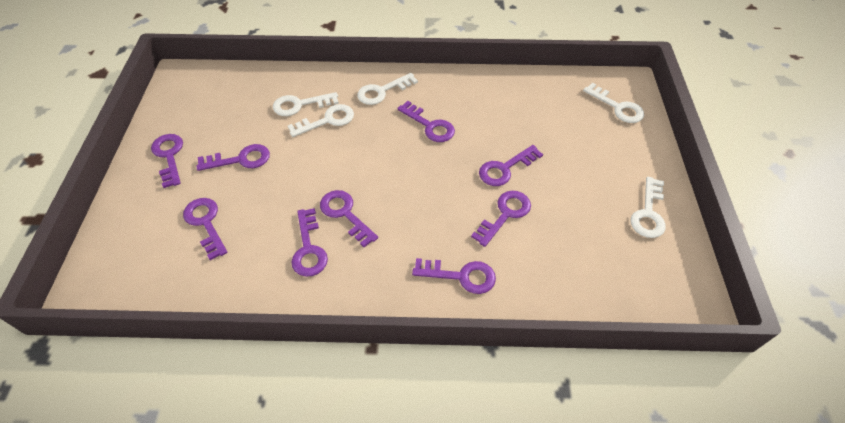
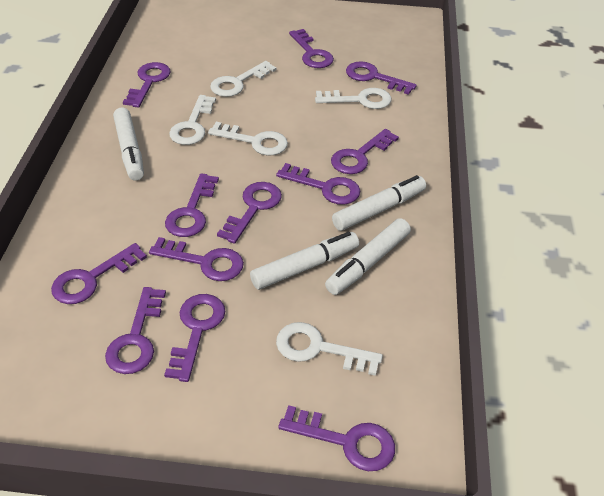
purple key: 9 -> 12
white marker: 0 -> 4

